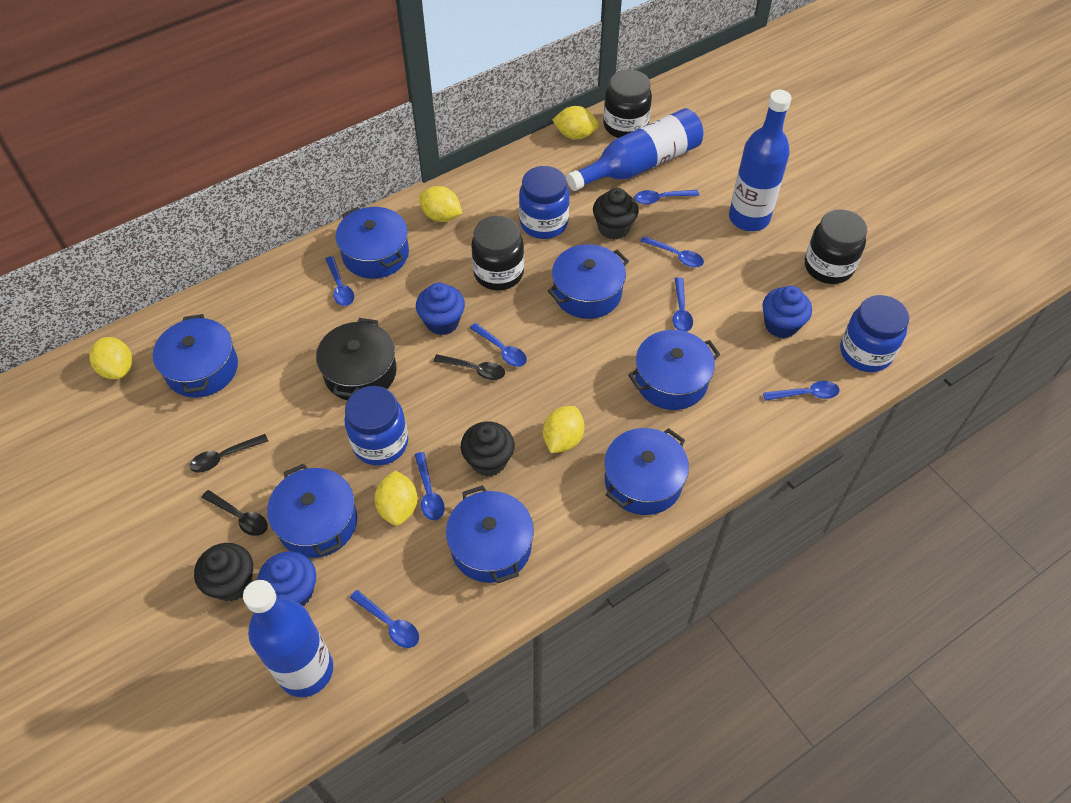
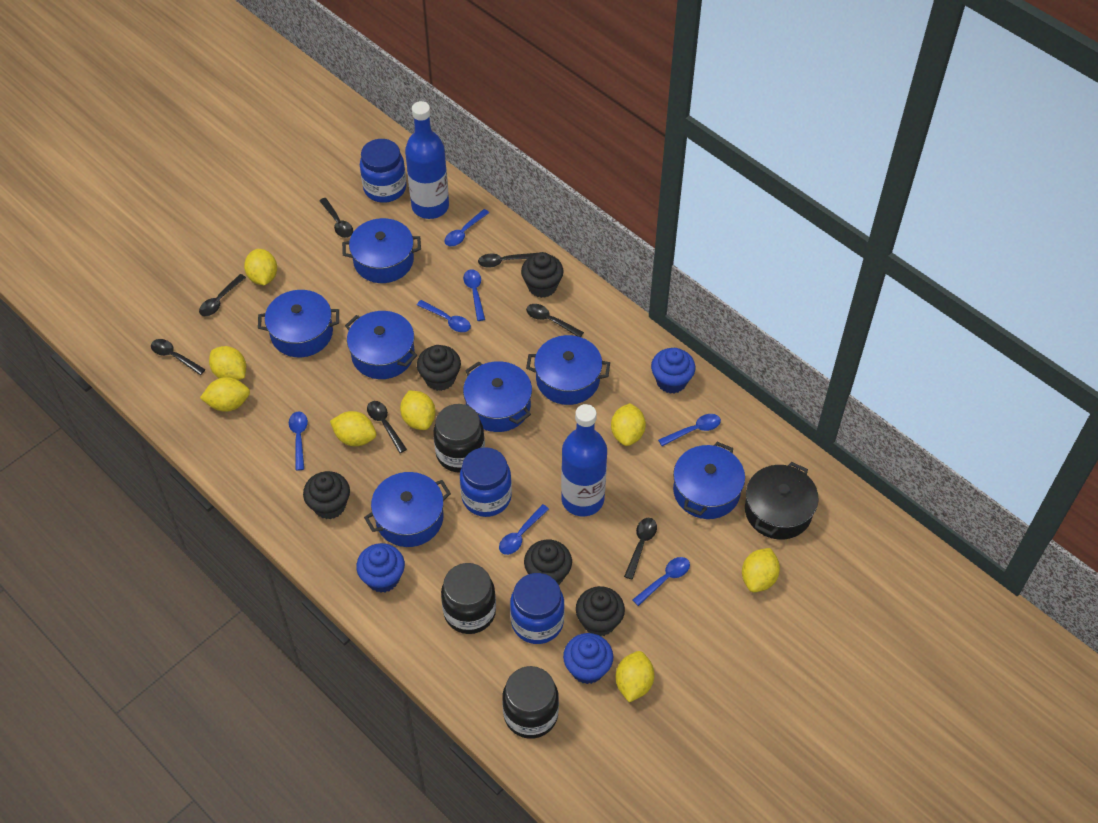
black cupcake: 3 -> 5
black spoon: 3 -> 7
blue bottle: 3 -> 2
blue spoon: 8 -> 7
yellow lemon: 5 -> 8

